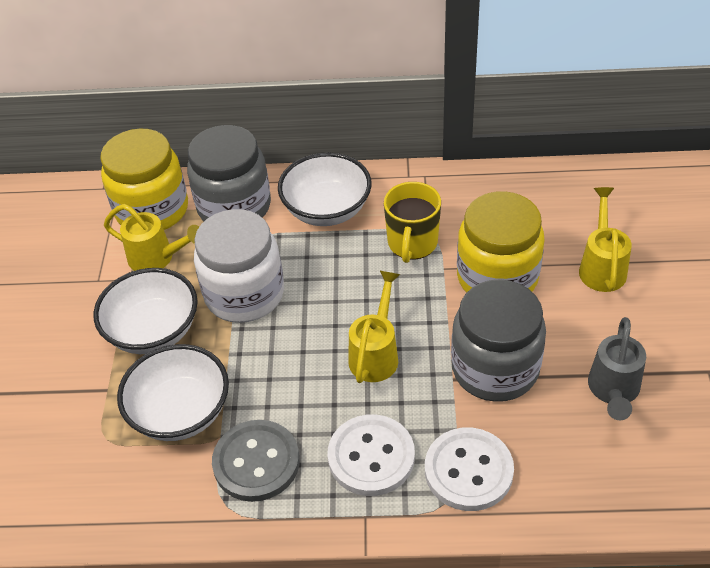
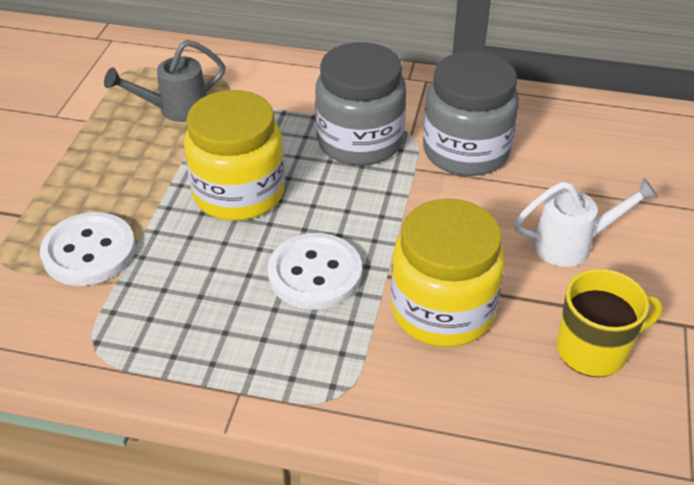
grey button: 1 -> 0
white bowl: 3 -> 0
white jar: 1 -> 0
white watering can: 0 -> 1
yellow watering can: 3 -> 0

